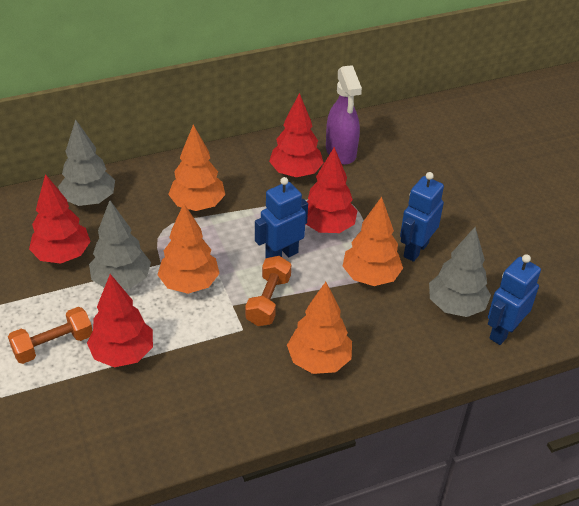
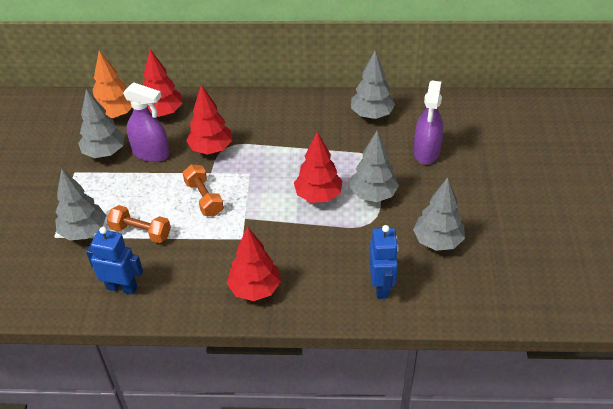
blue robot: 3 -> 2
grey tree: 3 -> 5
orange tree: 4 -> 1
purple spray bottle: 1 -> 2

